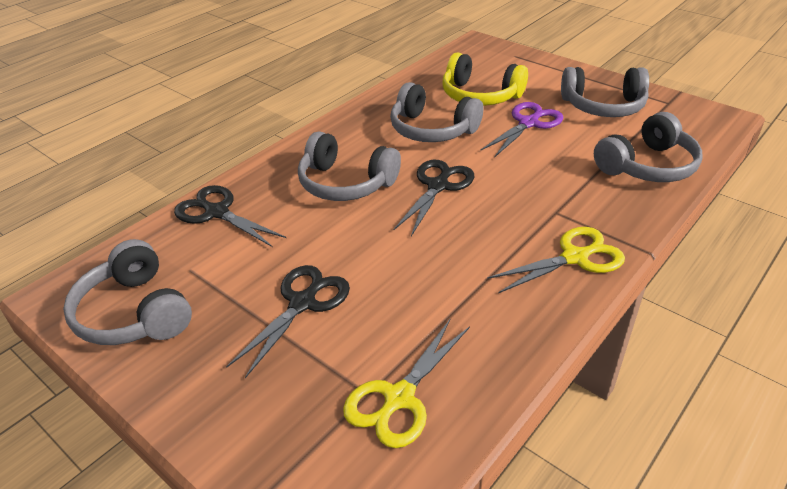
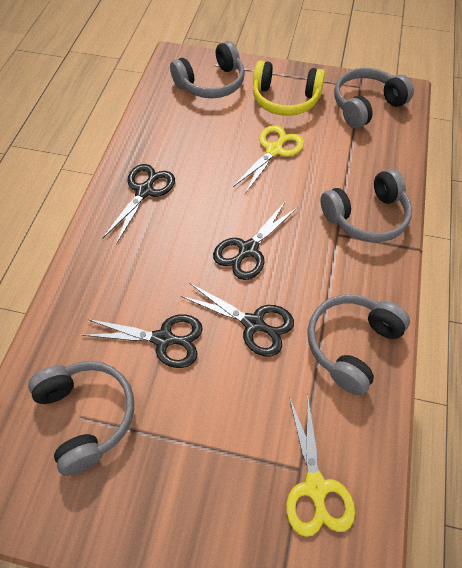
black scissors: 3 -> 4
purple scissors: 1 -> 0

